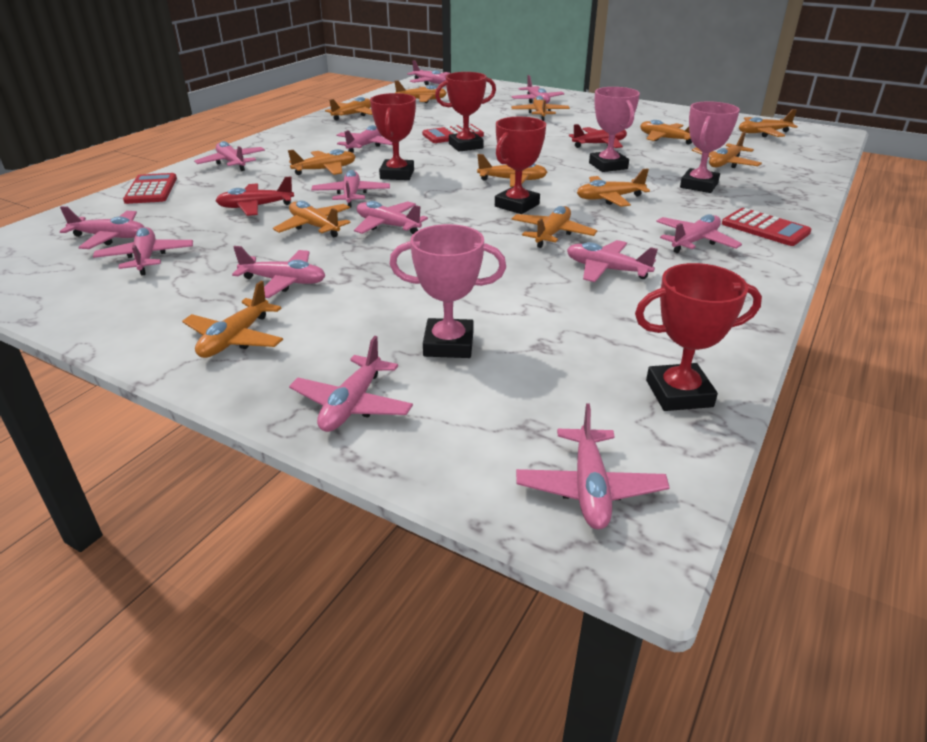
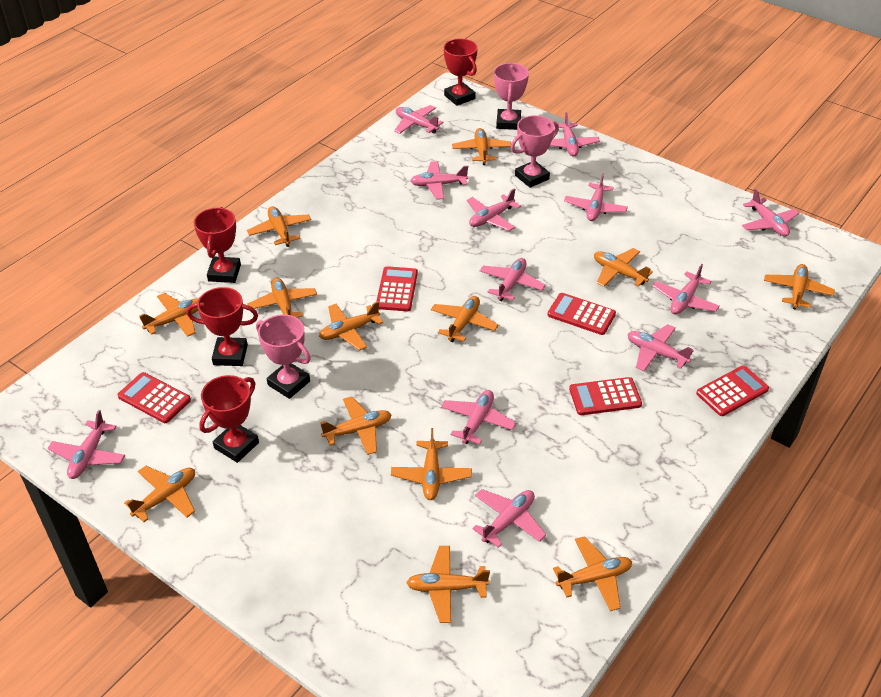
orange plane: 12 -> 13
pink plane: 13 -> 12
red calculator: 3 -> 5
red plane: 2 -> 0

